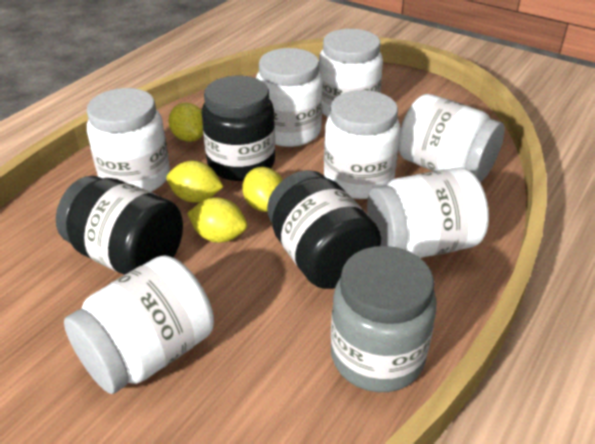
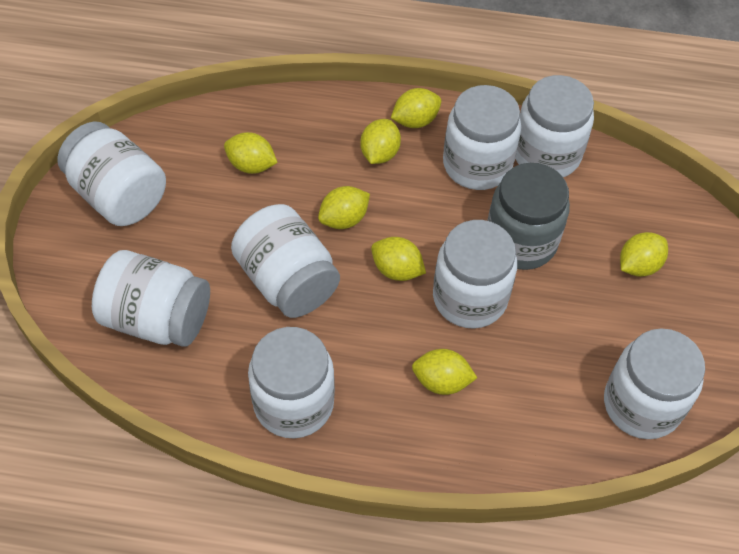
black jar: 3 -> 0
white jar: 7 -> 8
yellow lemon: 4 -> 7

